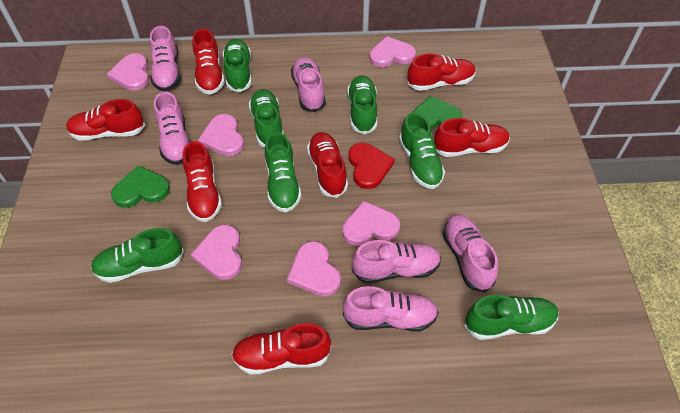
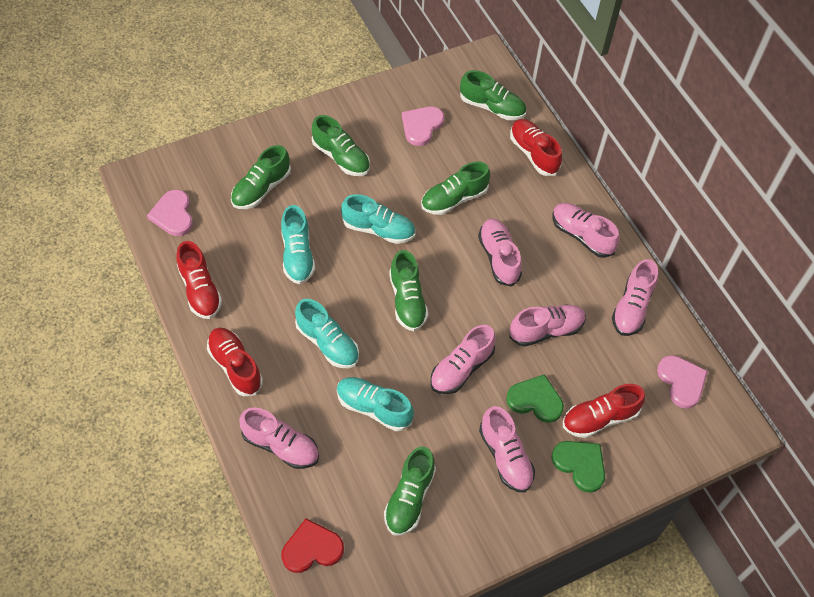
green shoe: 7 -> 6
pink heart: 6 -> 3
pink shoe: 6 -> 7
red shoe: 7 -> 4
turquoise shoe: 0 -> 4

